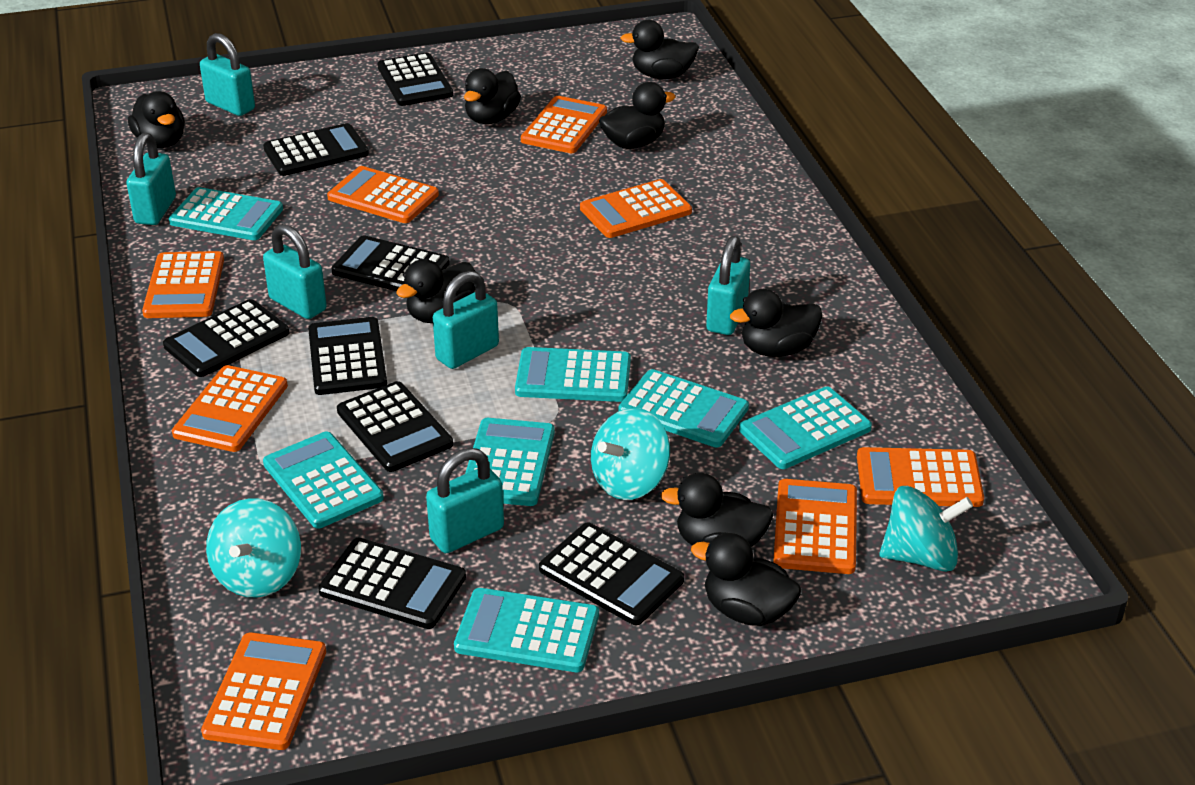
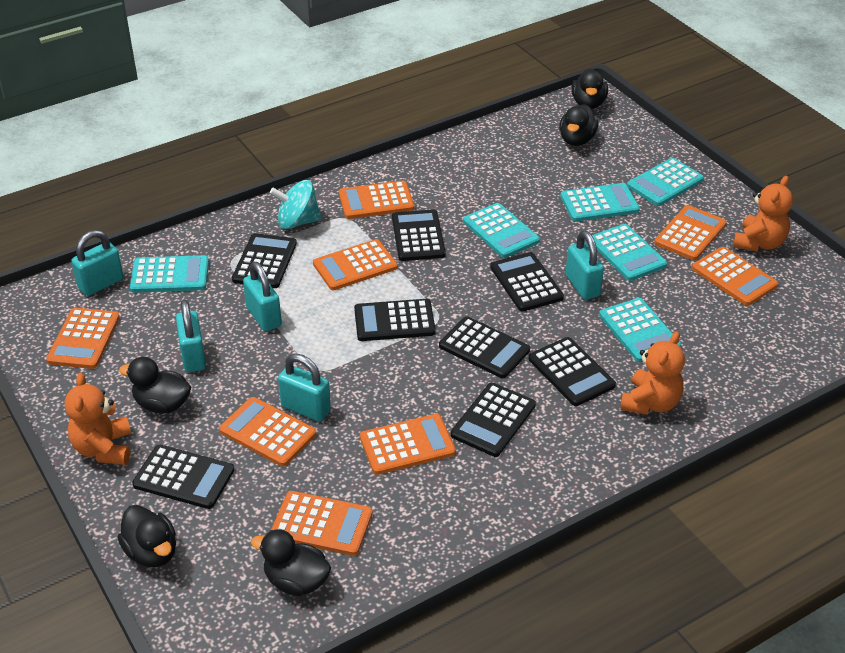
black duck: 8 -> 5
orange teddy bear: 0 -> 3
turquoise calculator: 7 -> 6
turquoise padlock: 6 -> 5
turquoise spinning top: 3 -> 1

